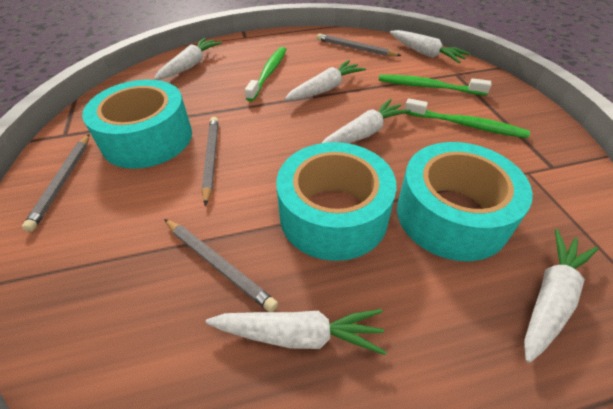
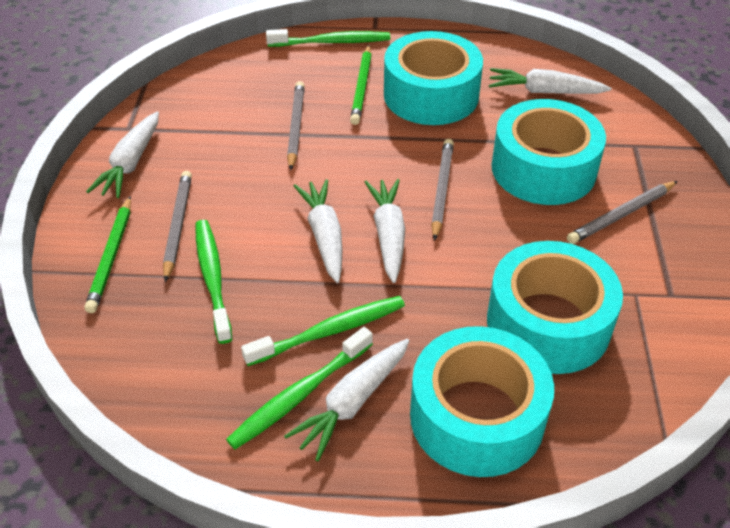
green pencil: 0 -> 2
green toothbrush: 3 -> 4
turquoise tape: 3 -> 4
white carrot: 6 -> 5

